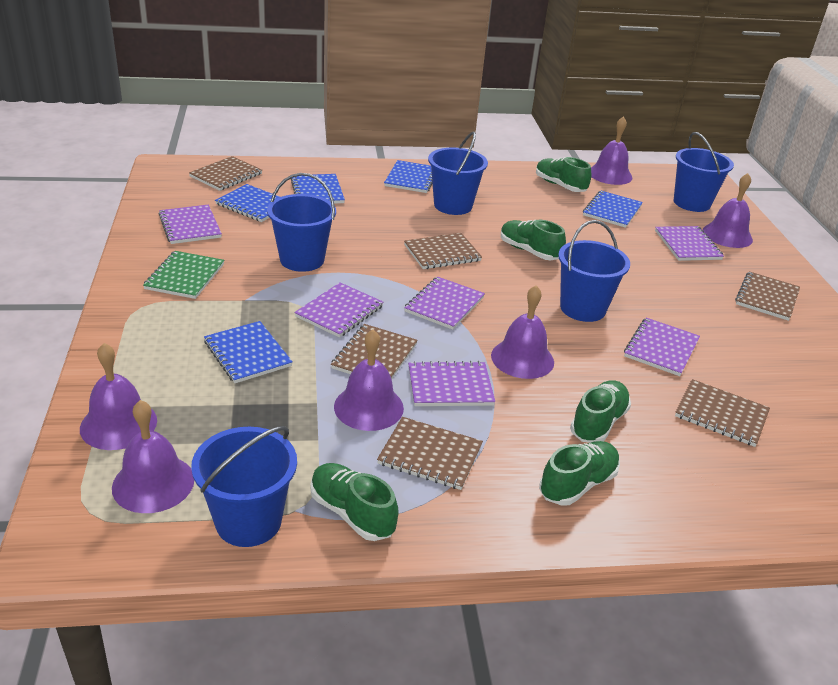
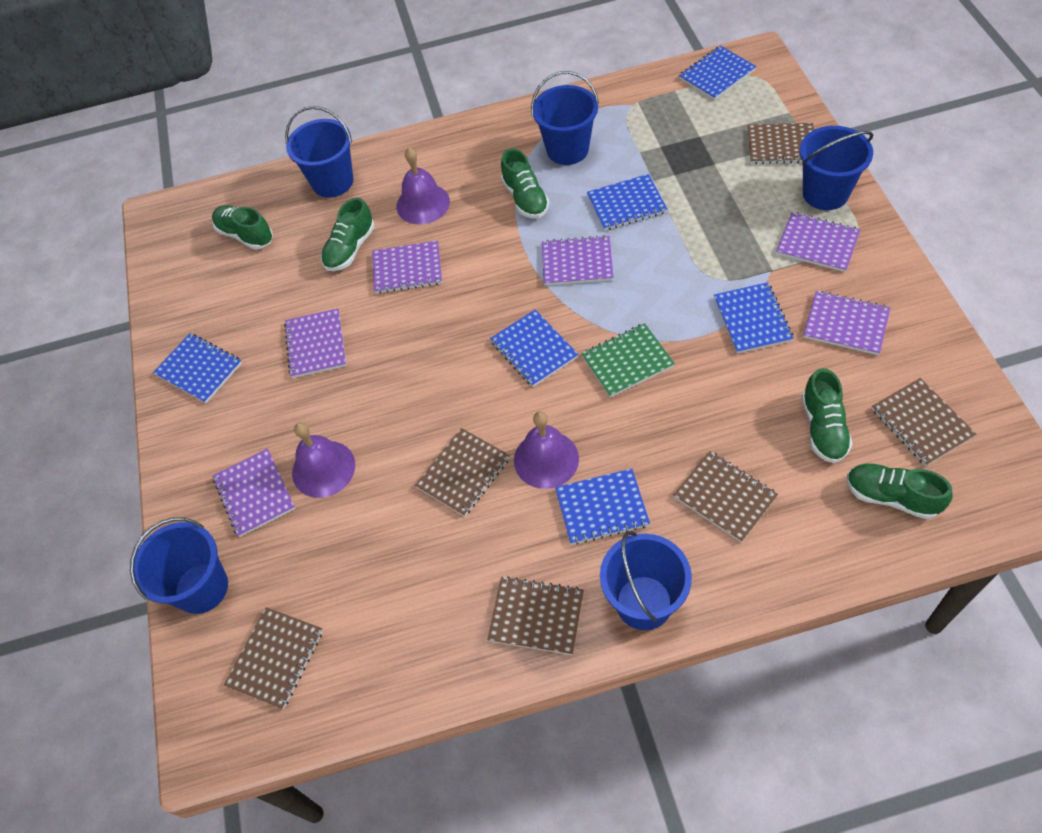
blue notebook: 5 -> 6
purple bell: 6 -> 3

